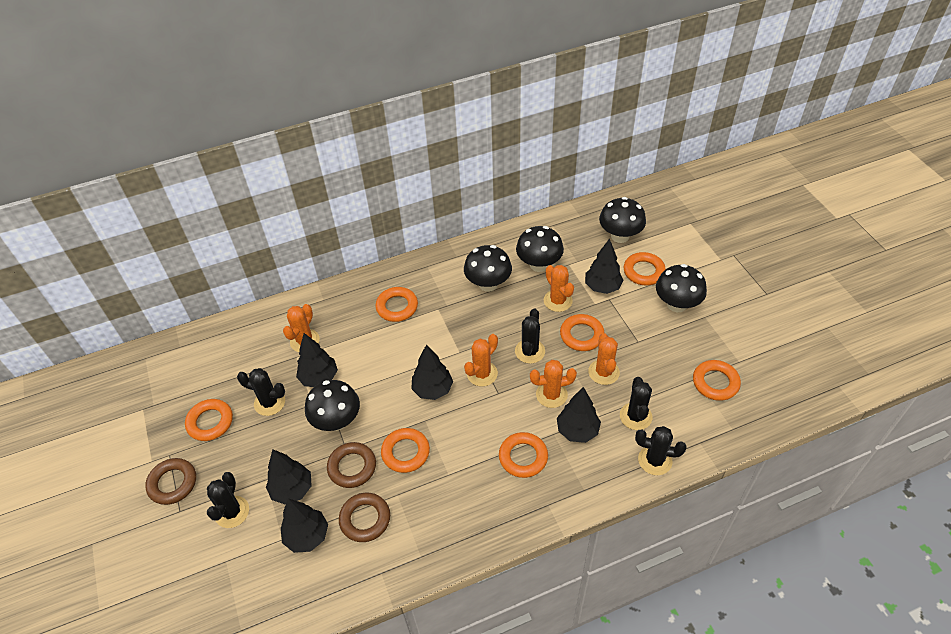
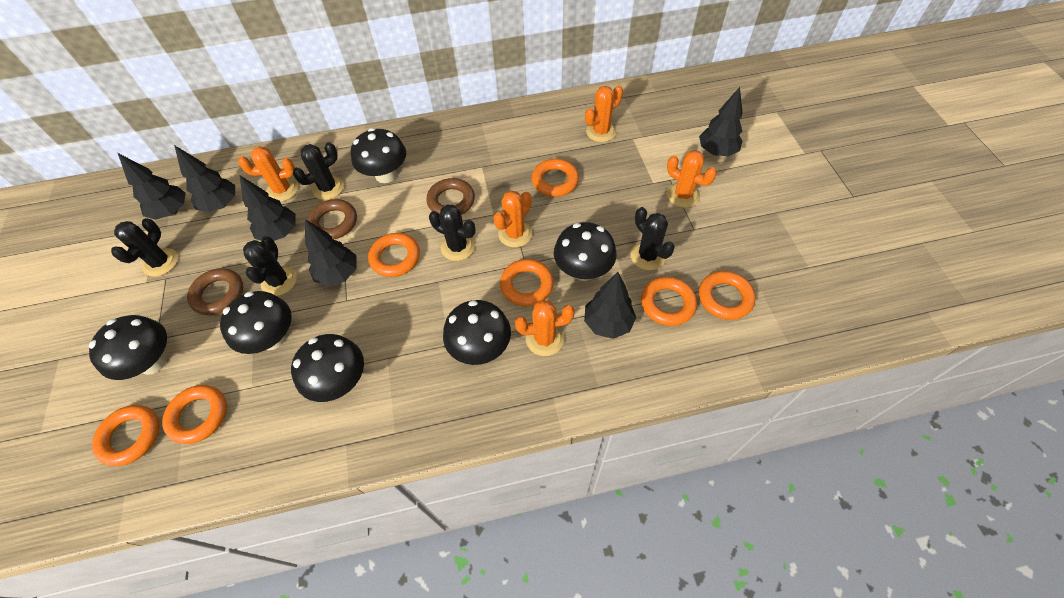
black mushroom: 5 -> 6

